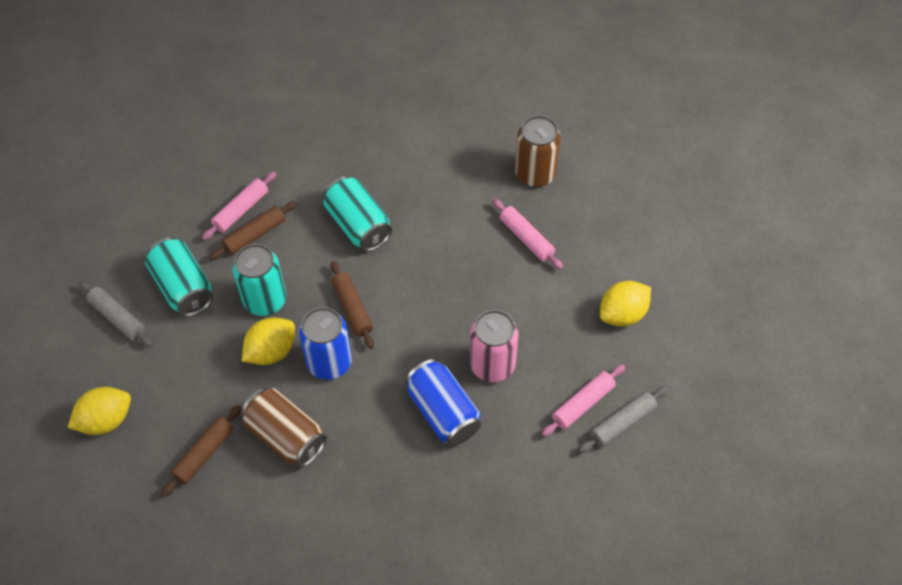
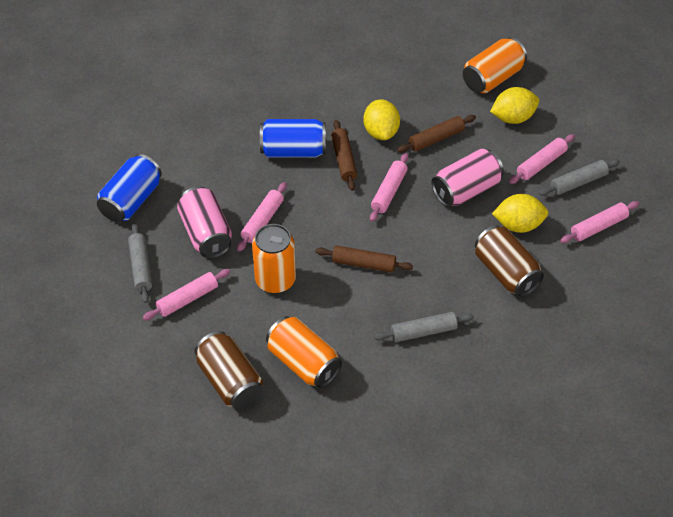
grey rolling pin: 2 -> 3
orange can: 0 -> 3
pink can: 1 -> 2
pink rolling pin: 3 -> 5
turquoise can: 3 -> 0

